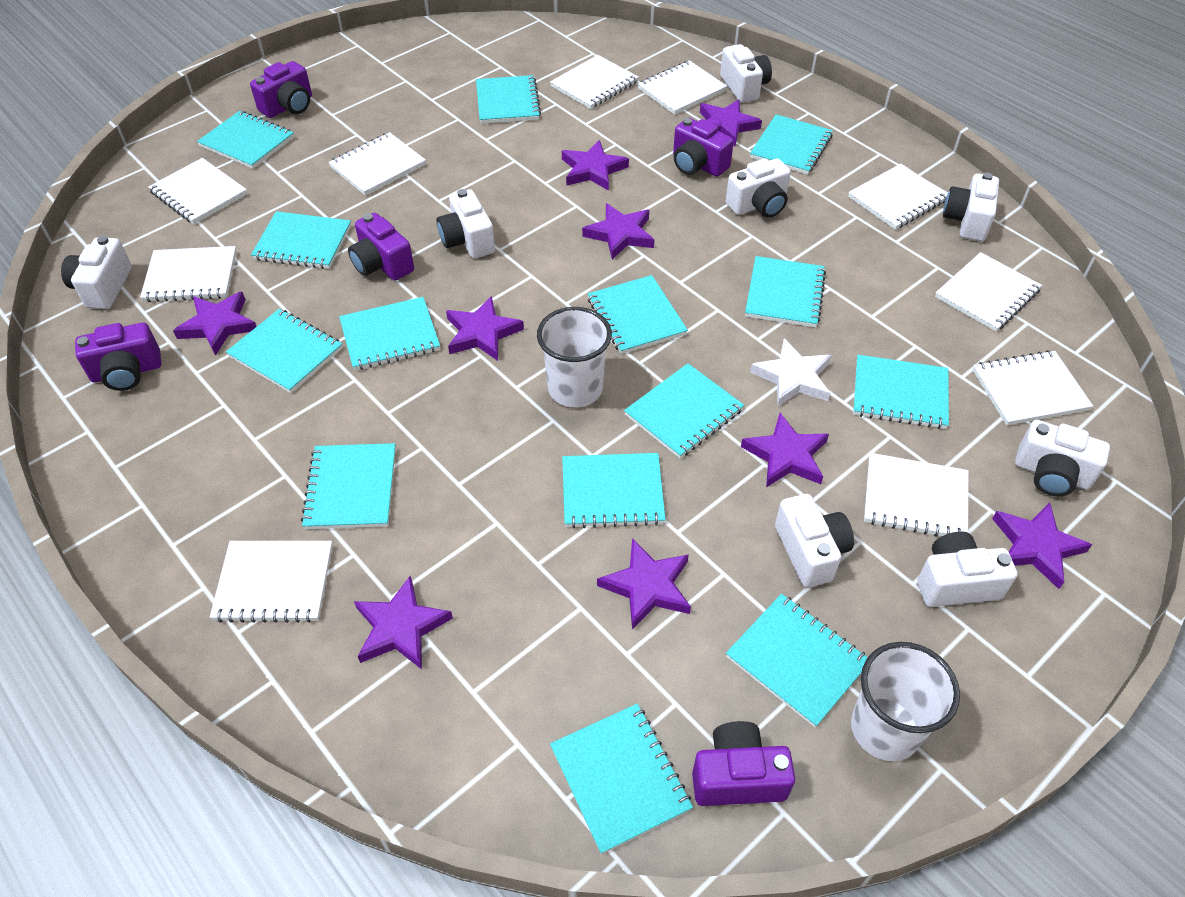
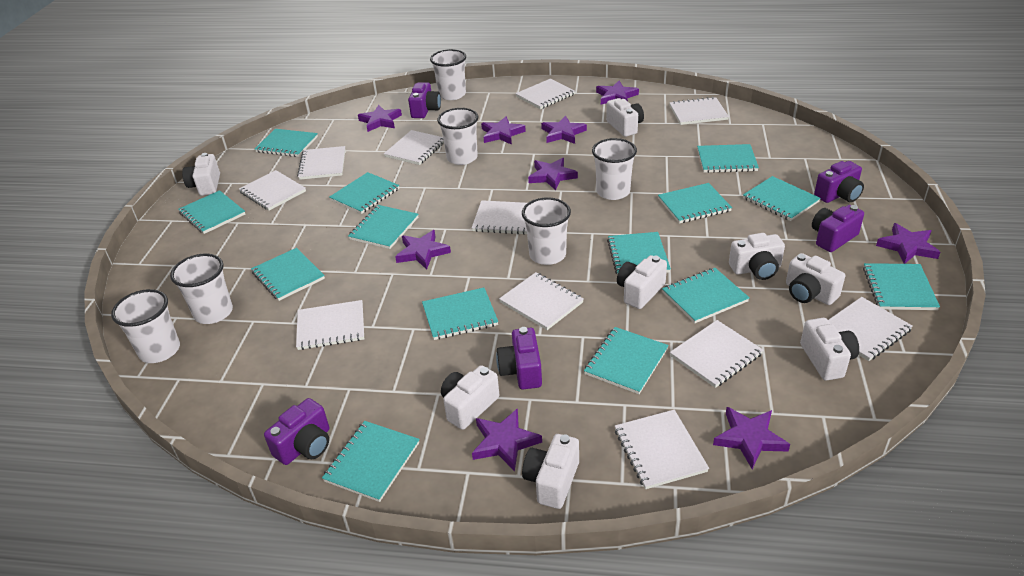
white cup: 2 -> 6
white notebook: 10 -> 11
white star: 1 -> 0

